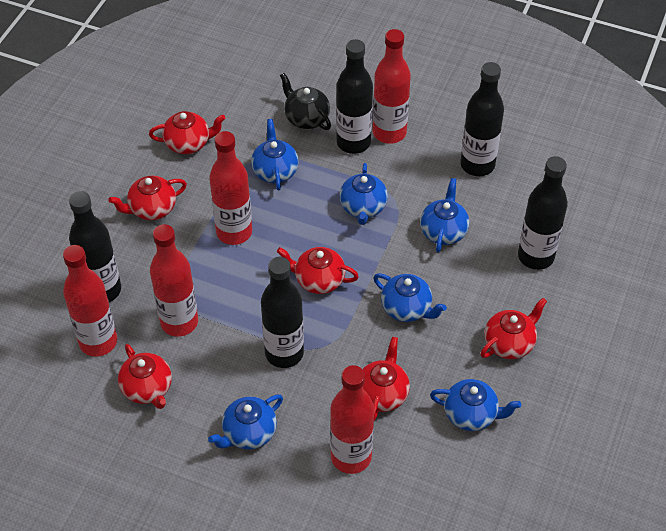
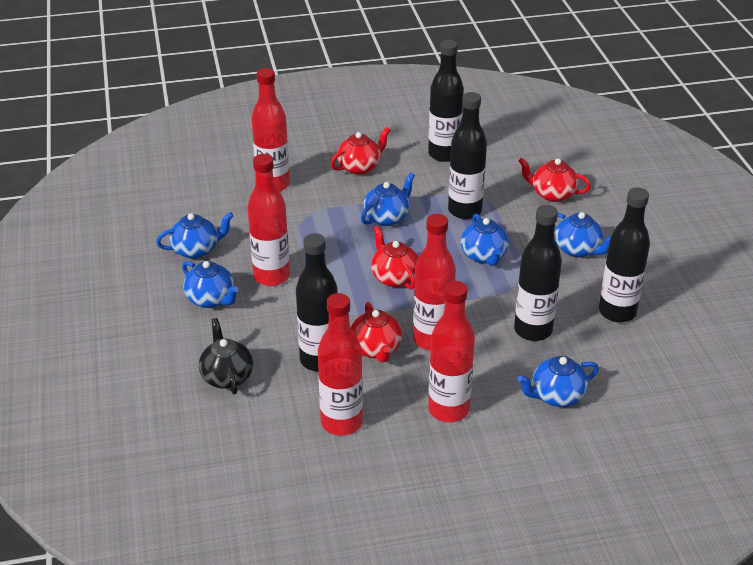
red teapot: 6 -> 4

